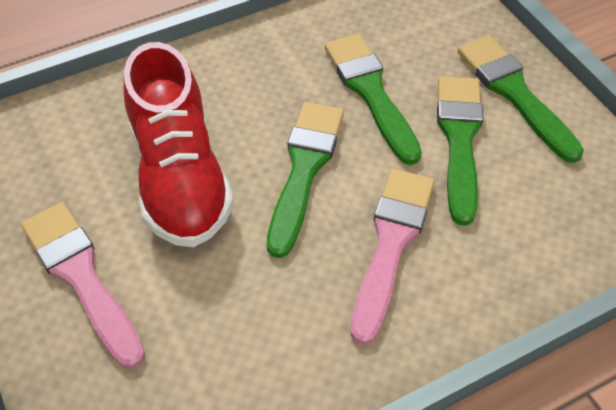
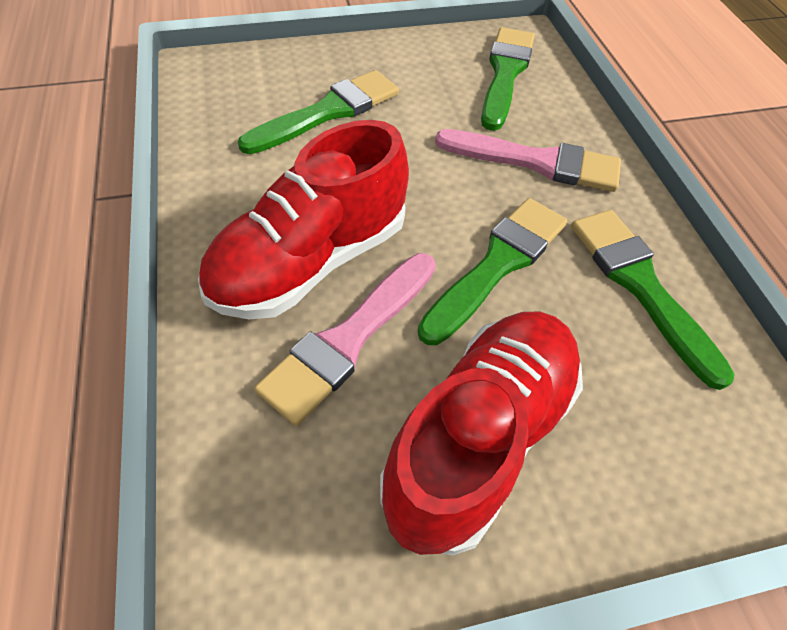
red shoe: 1 -> 2

